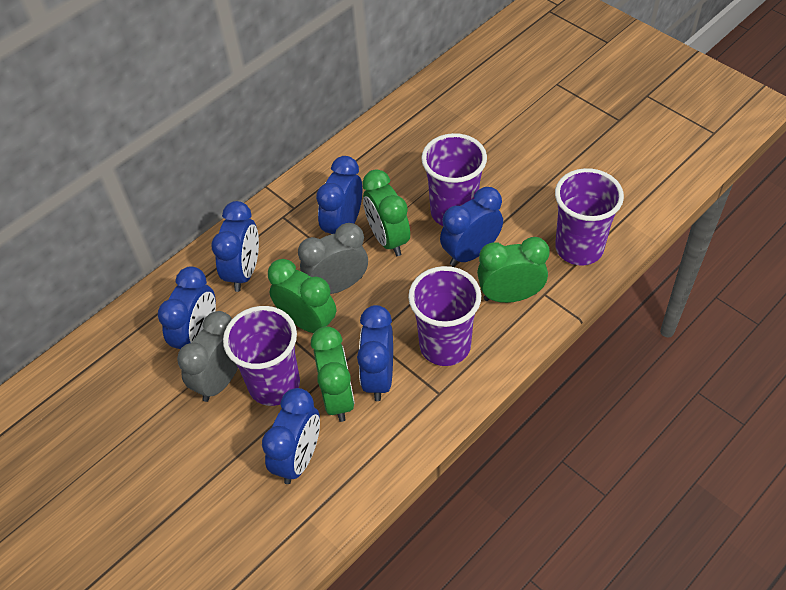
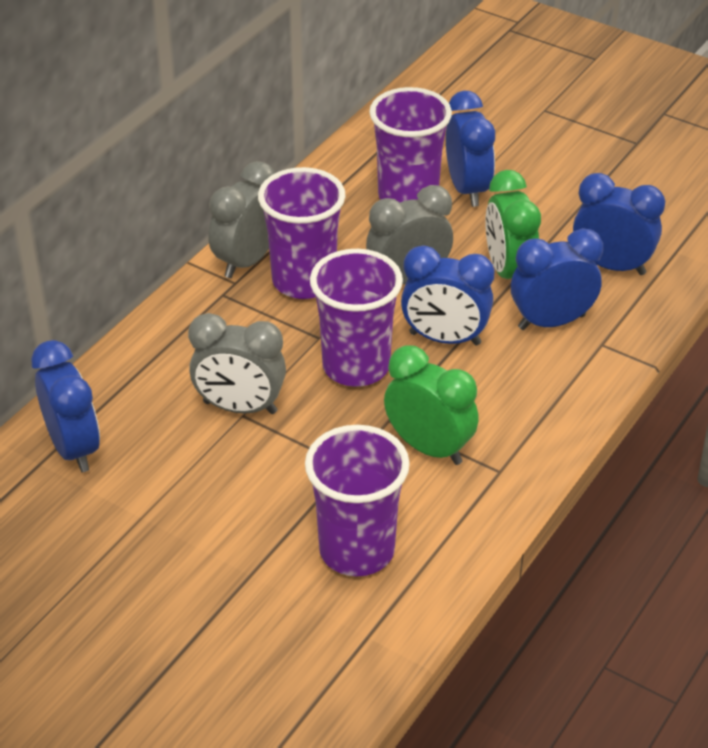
blue clock: 6 -> 5
green clock: 4 -> 2
grey clock: 2 -> 3

